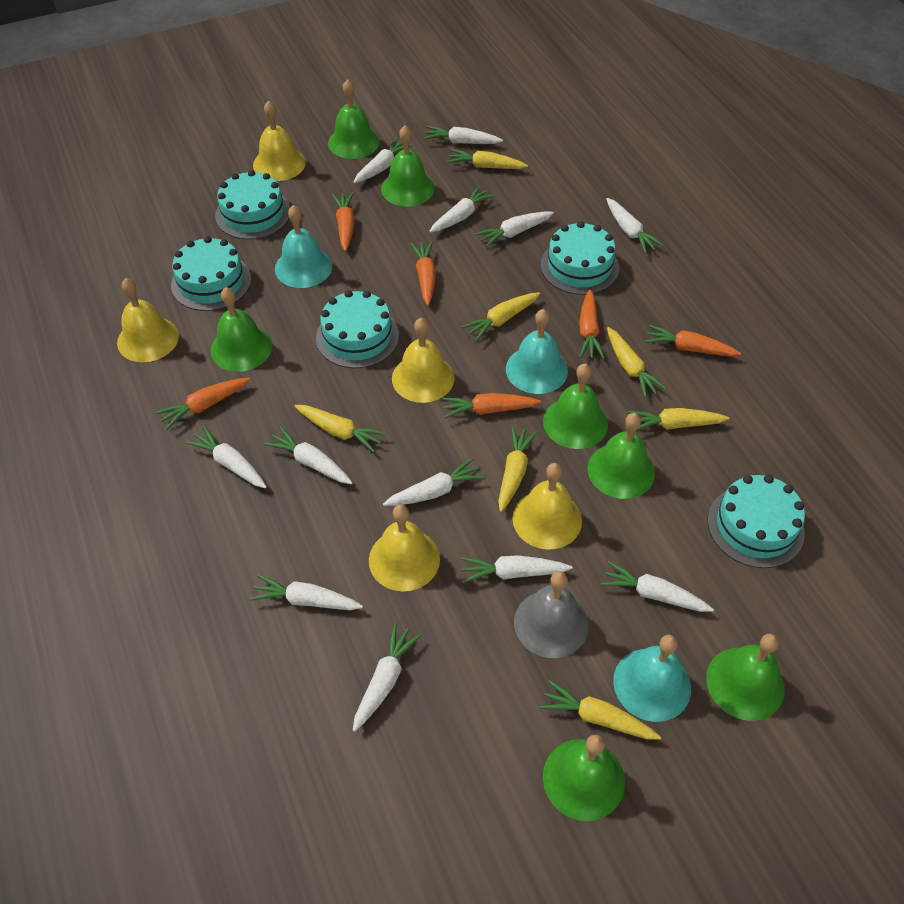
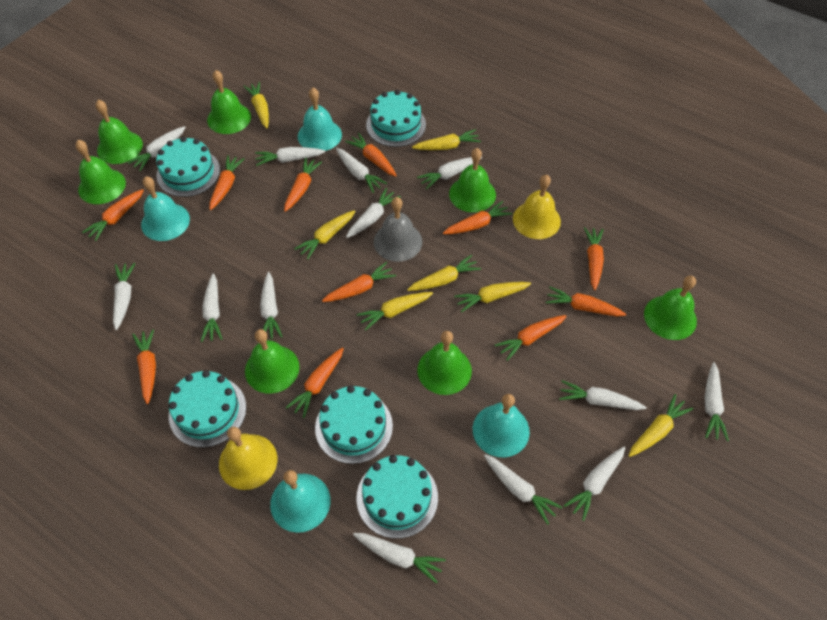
orange carrot: 6 -> 11
turquoise bell: 3 -> 4
white carrot: 12 -> 13
yellow bell: 5 -> 2

